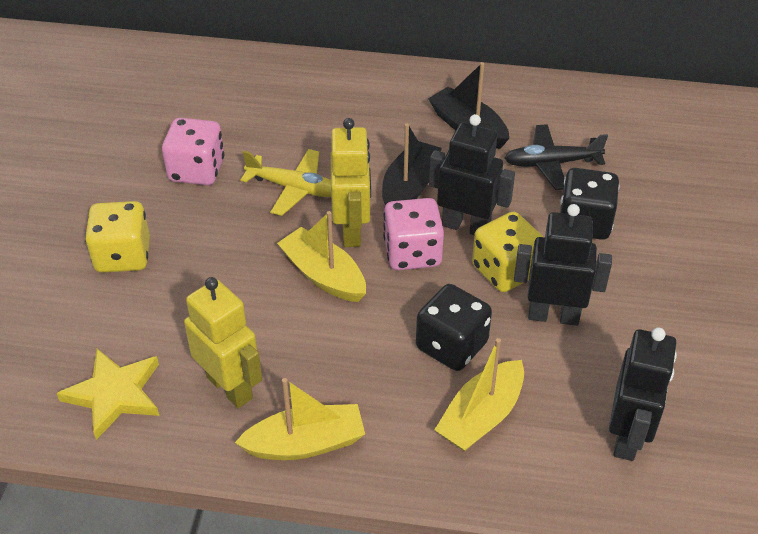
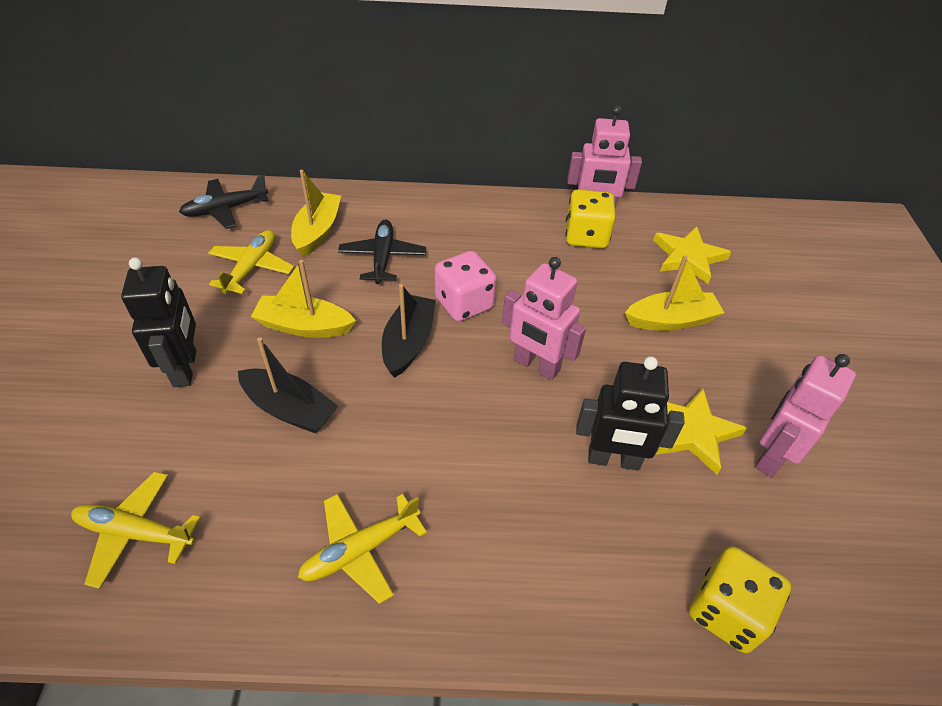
black dice: 2 -> 0
black plane: 1 -> 2
black robot: 3 -> 2
pink dice: 2 -> 1
pink robot: 0 -> 3
yellow plane: 1 -> 3
yellow robot: 2 -> 0
yellow star: 1 -> 2

